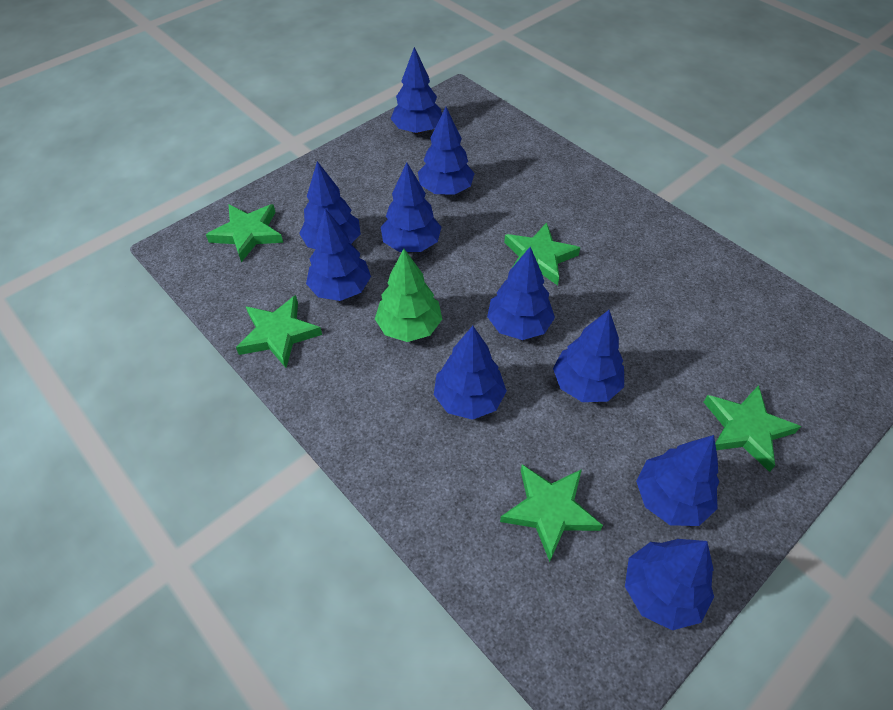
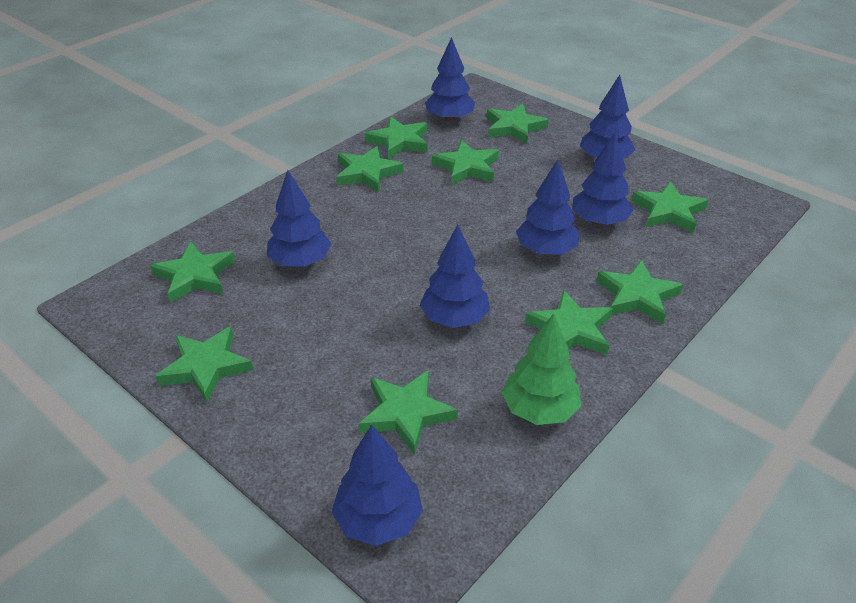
blue tree: 10 -> 7
green star: 5 -> 10

